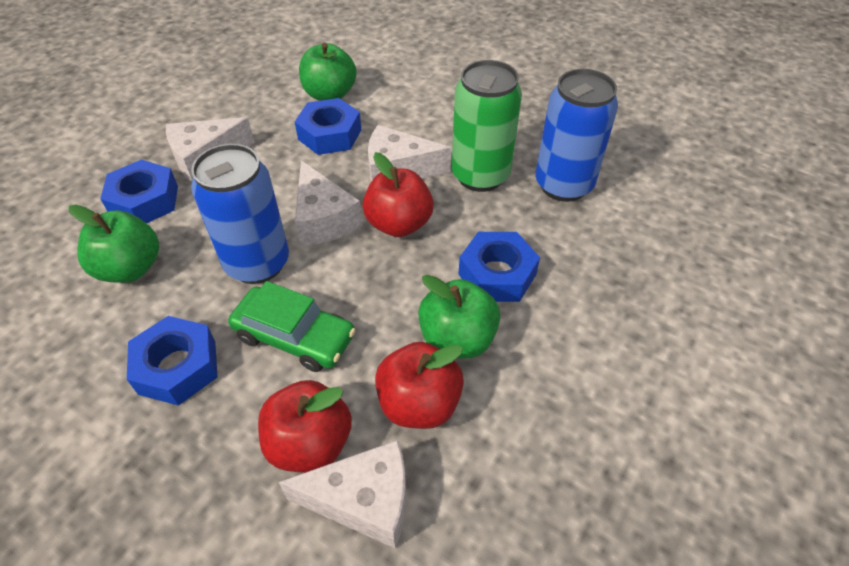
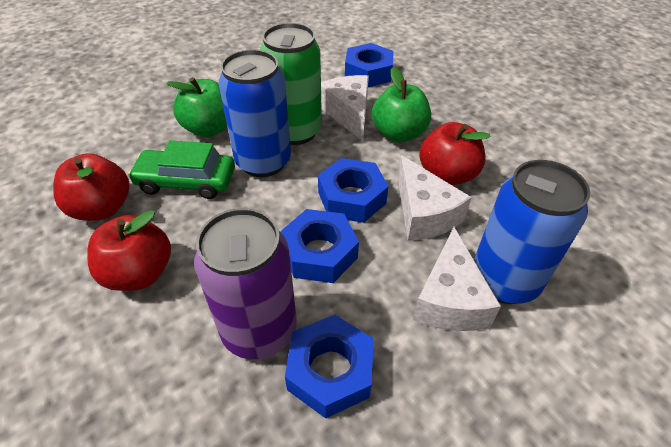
green apple: 3 -> 2
purple can: 0 -> 1
white cheese: 4 -> 3

